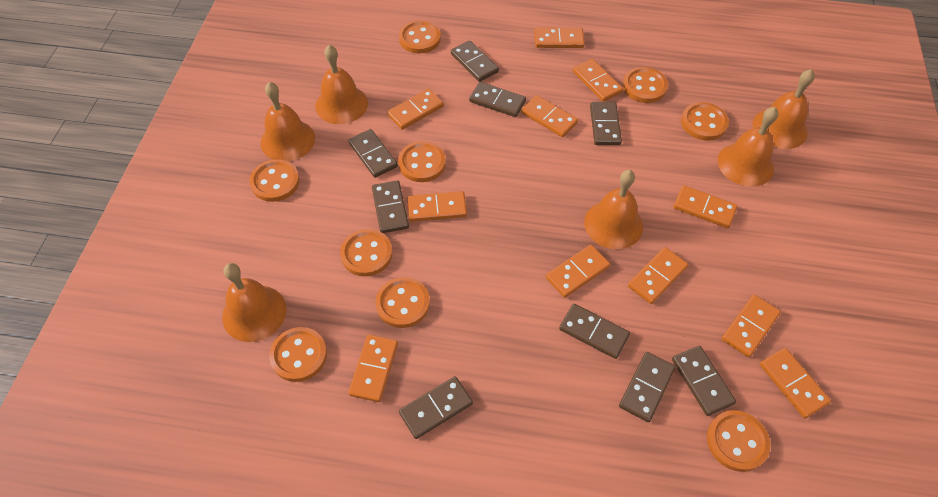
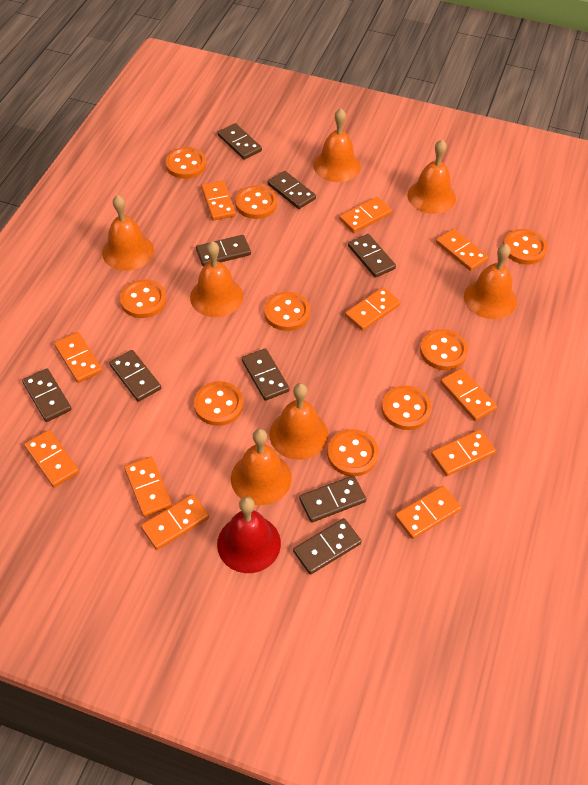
orange bell: 6 -> 7
red bell: 0 -> 1

